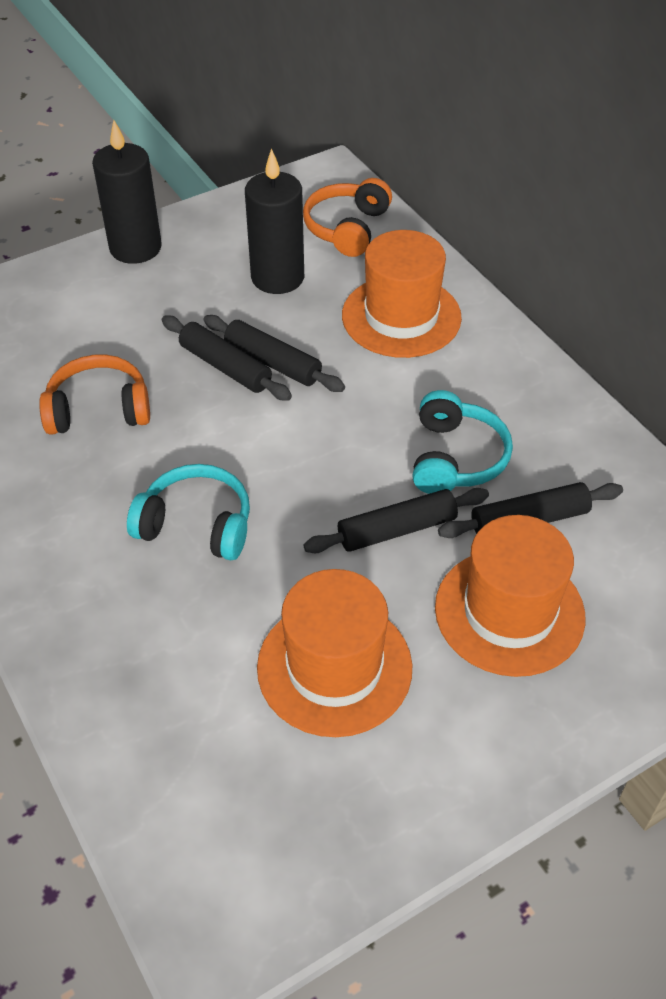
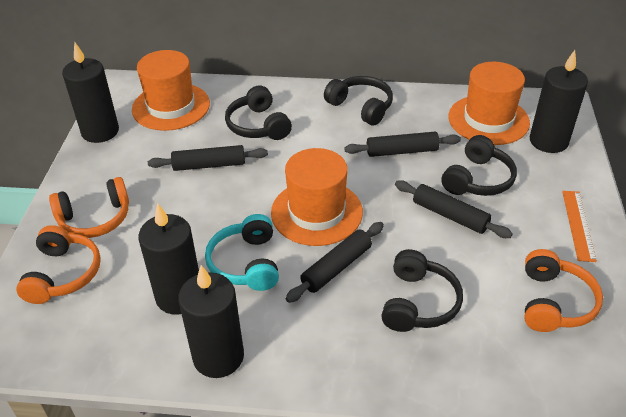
black candle: 2 -> 4
black headphones: 0 -> 4
orange headphones: 2 -> 3
orange ruler: 0 -> 1
turquoise headphones: 2 -> 1

